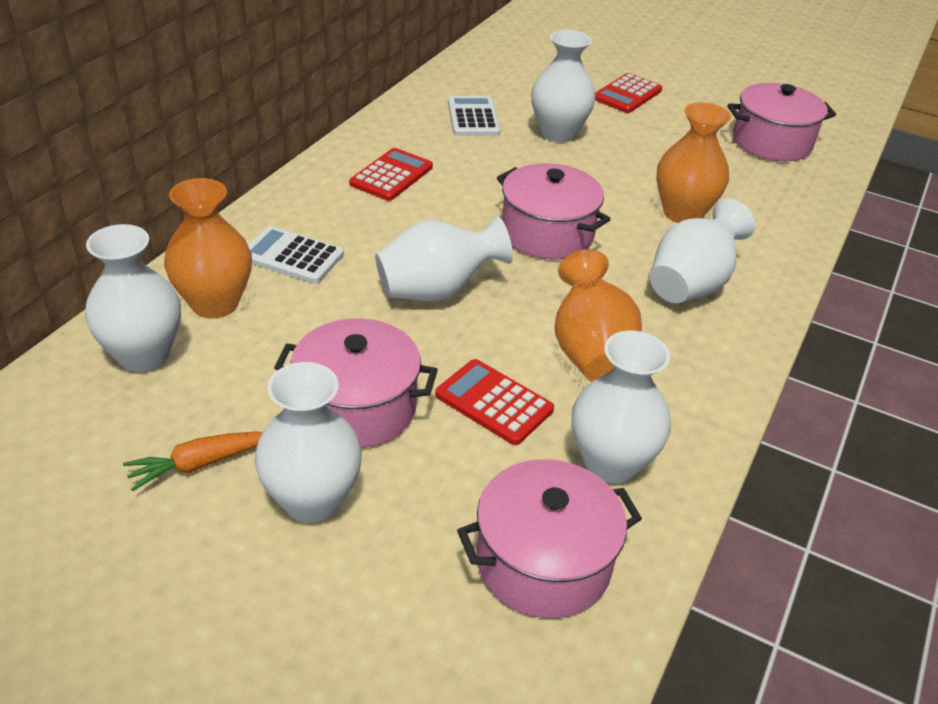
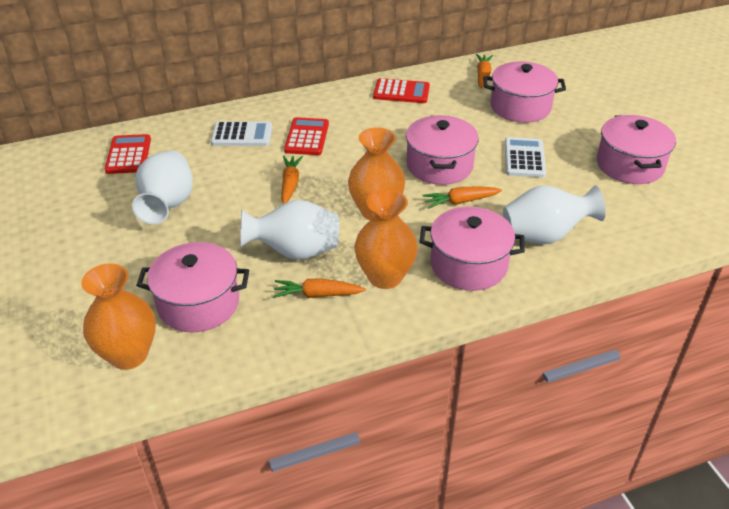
orange carrot: 1 -> 4
pink pot: 4 -> 5
white vase: 6 -> 3

